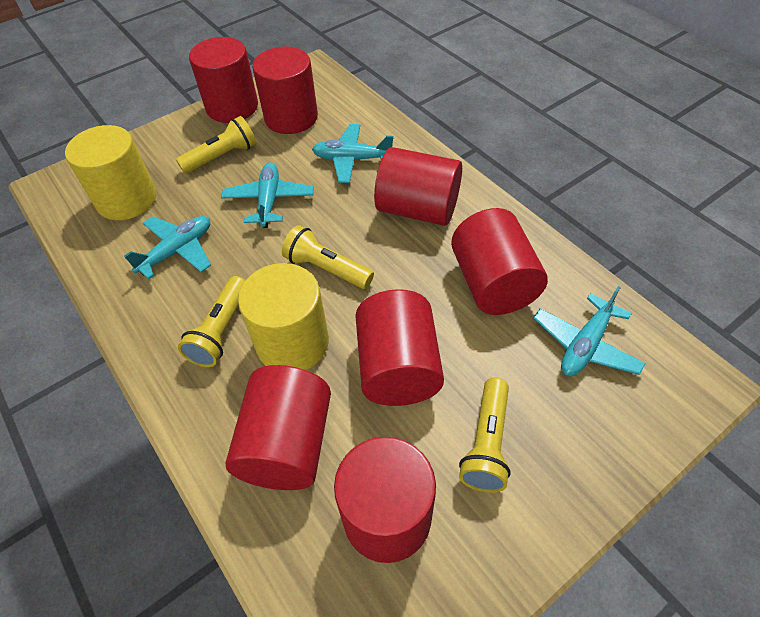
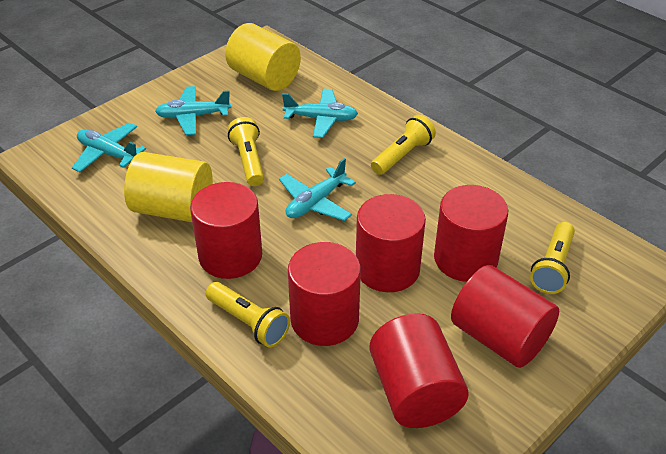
red cylinder: 7 -> 6

